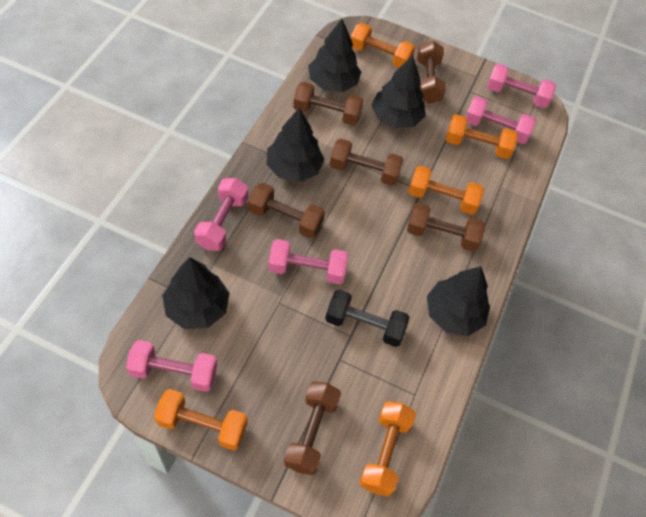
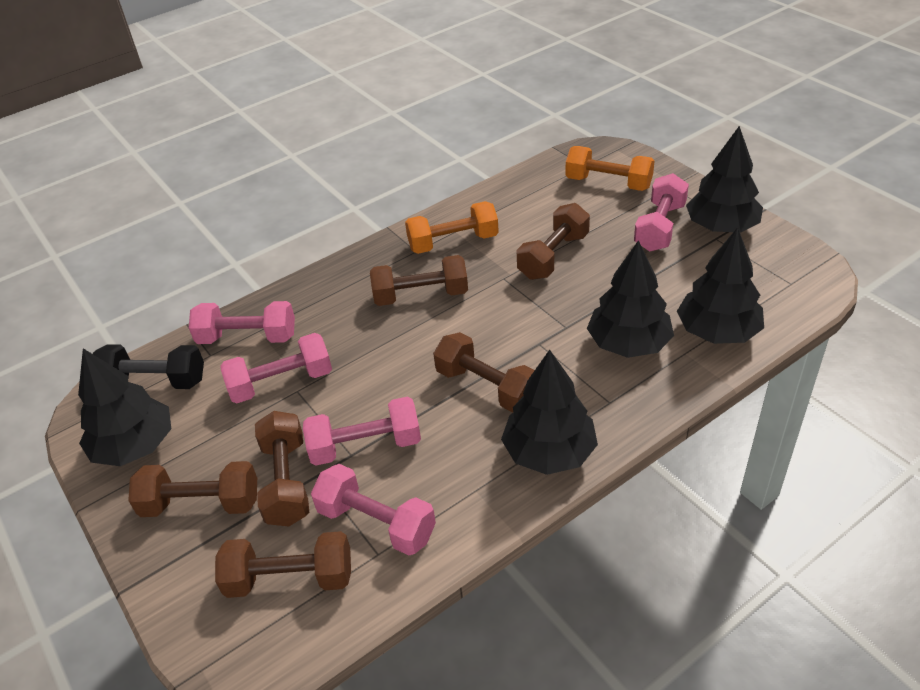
orange dumbbell: 5 -> 2

